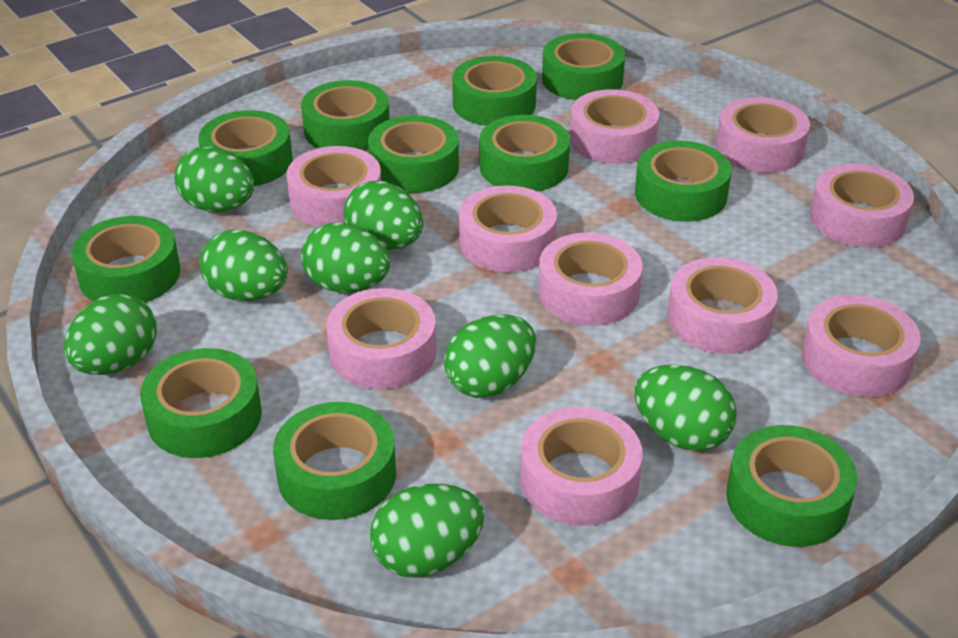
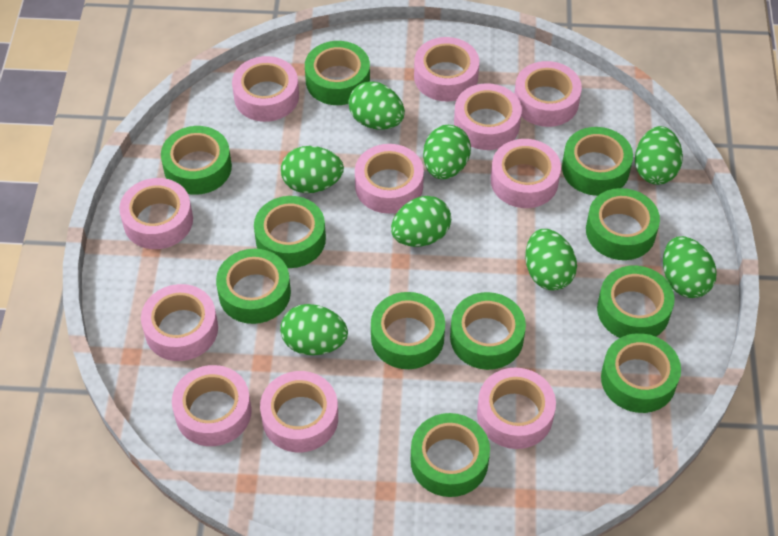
pink tape: 10 -> 11

